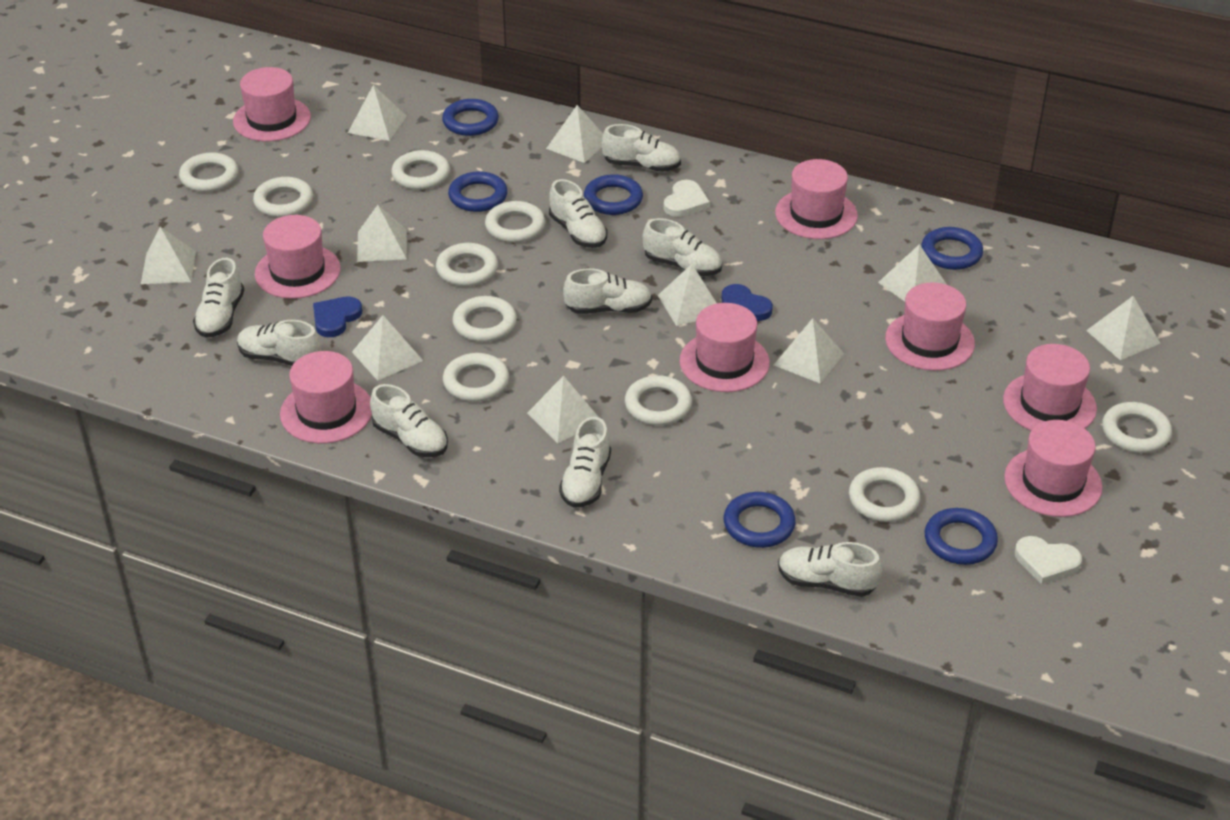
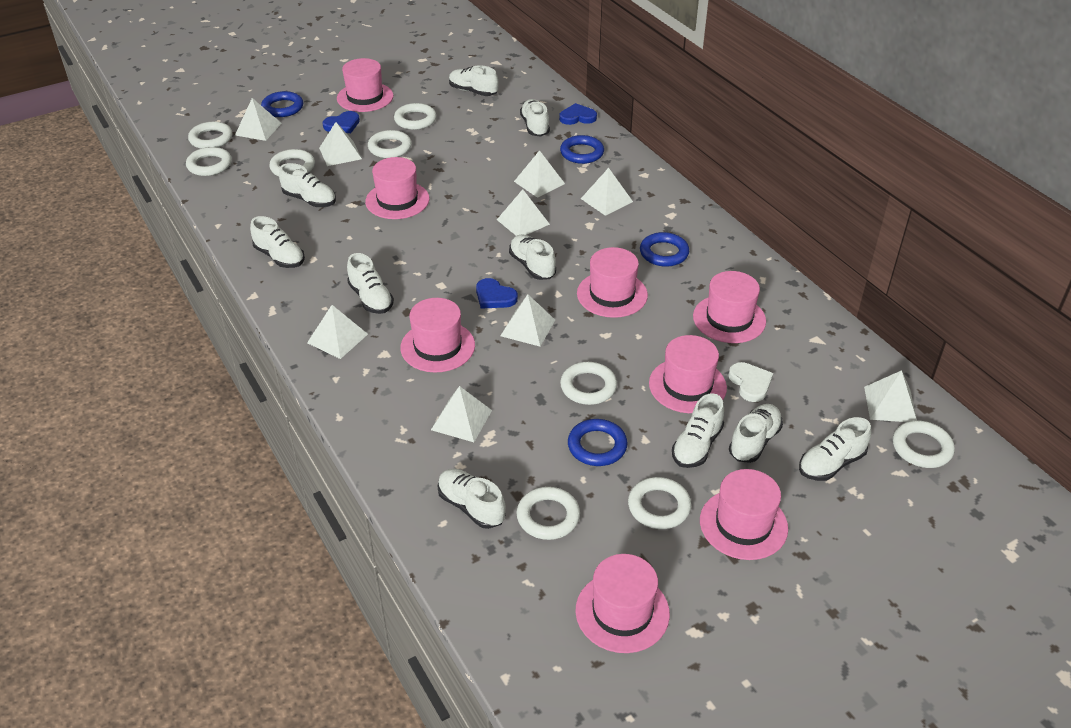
blue heart: 2 -> 3
blue ring: 6 -> 4
white heart: 2 -> 1
white pyramid: 10 -> 9
white ring: 10 -> 9
white shoe: 9 -> 10

